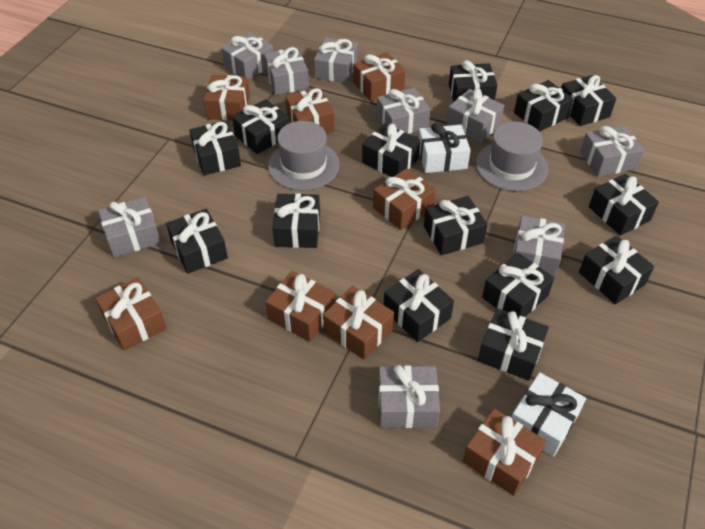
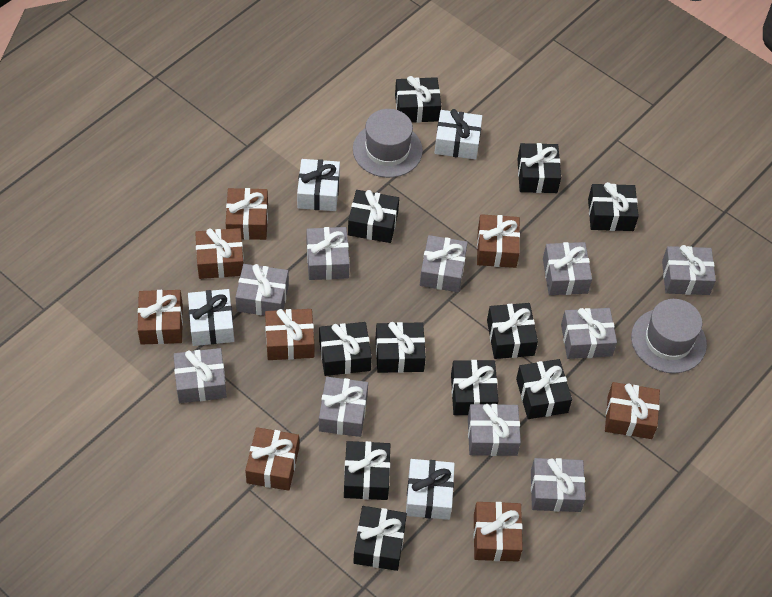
black gift: 14 -> 11
grey gift: 9 -> 10
white gift: 2 -> 4

